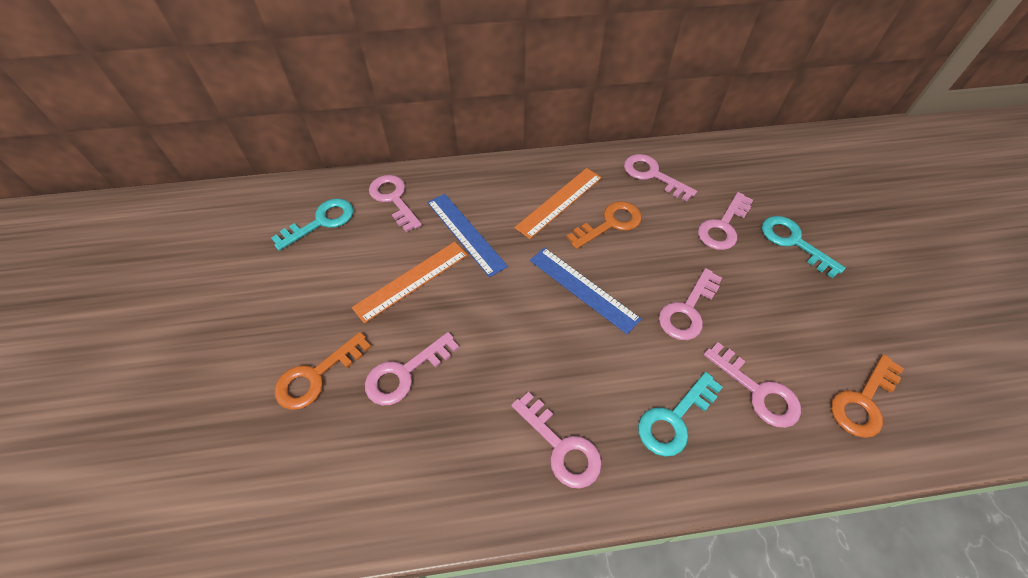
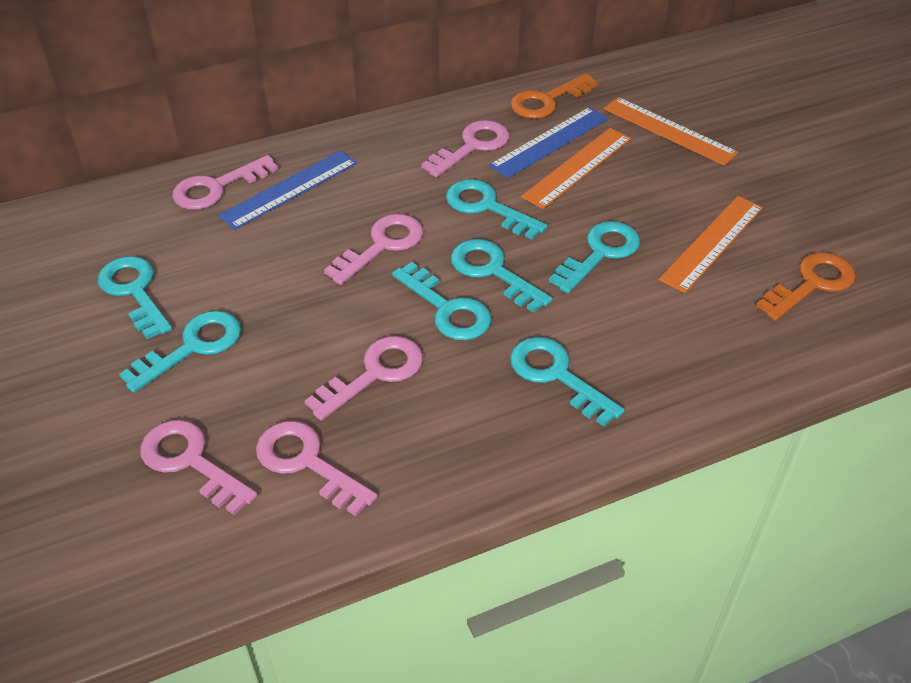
orange key: 3 -> 2
orange ruler: 2 -> 3
pink key: 7 -> 6
turquoise key: 3 -> 7

